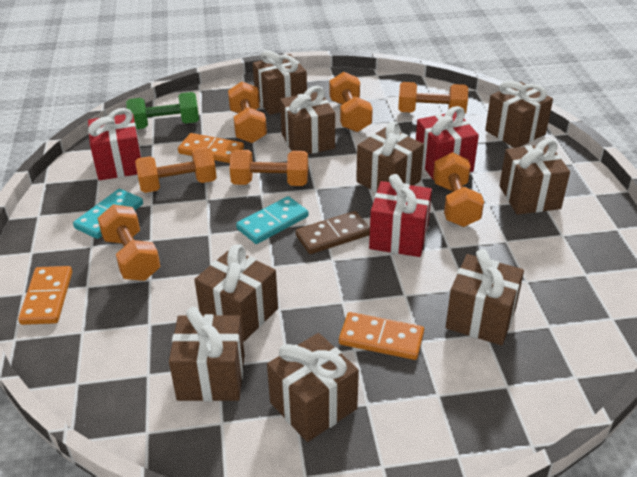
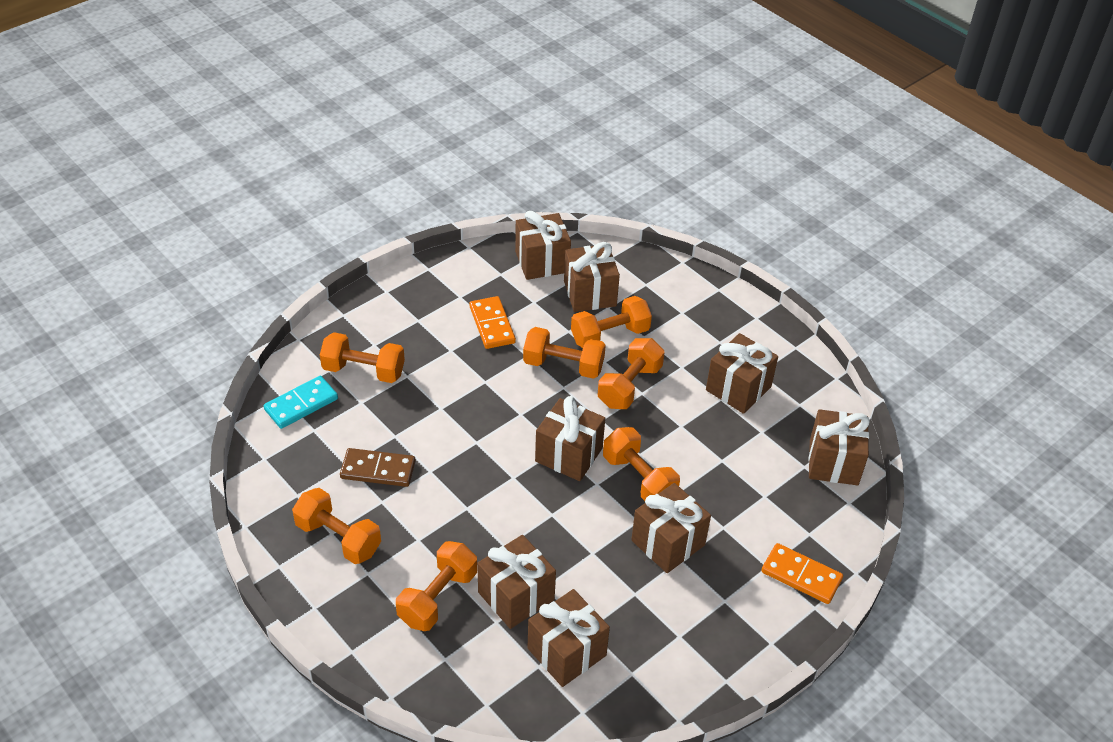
brown gift: 9 -> 8
green dumbbell: 1 -> 0
orange domino: 3 -> 2
red gift: 3 -> 0
turquoise domino: 2 -> 1

